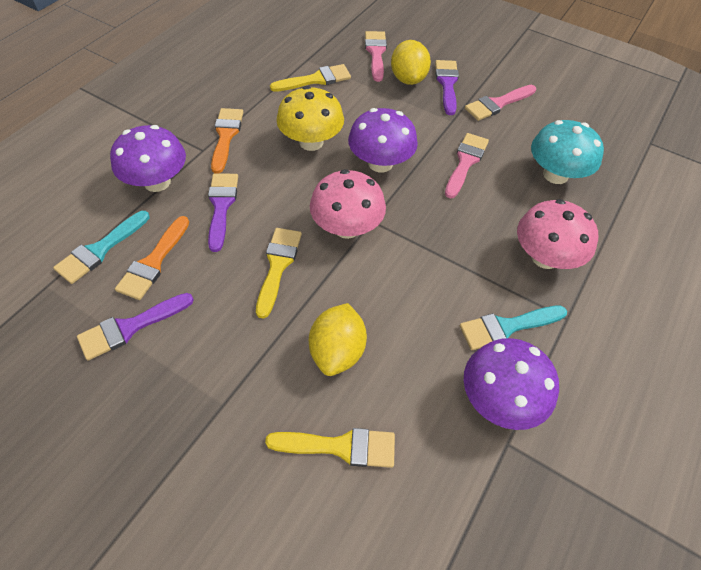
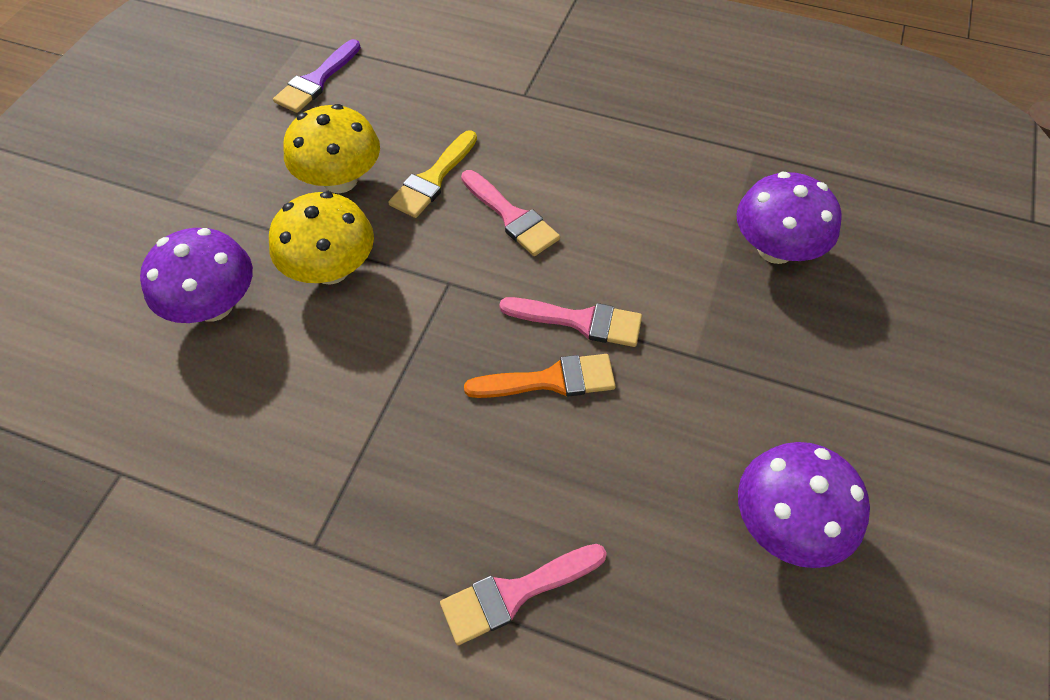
orange brush: 2 -> 1
pink mushroom: 2 -> 0
purple brush: 3 -> 1
turquoise brush: 2 -> 0
turquoise mushroom: 1 -> 0
yellow brush: 3 -> 1
yellow lemon: 2 -> 0
yellow mushroom: 1 -> 2

